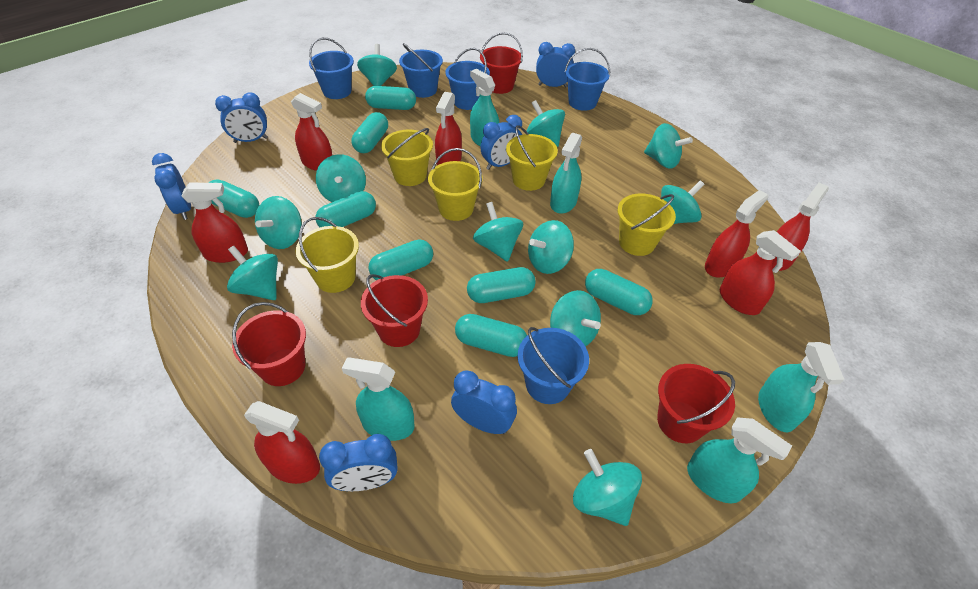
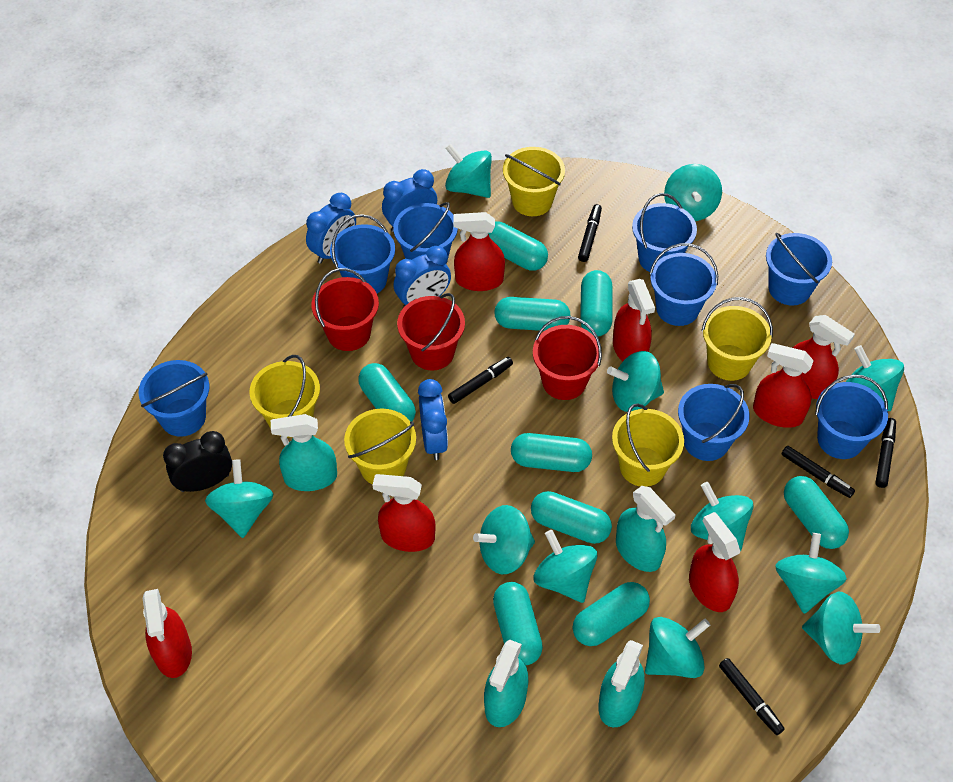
black clock: 0 -> 1
black marker: 0 -> 5
blue bucket: 5 -> 8
blue clock: 6 -> 4
red bucket: 4 -> 3
turquoise capsule: 8 -> 9
turquoise spray bottle: 5 -> 4

